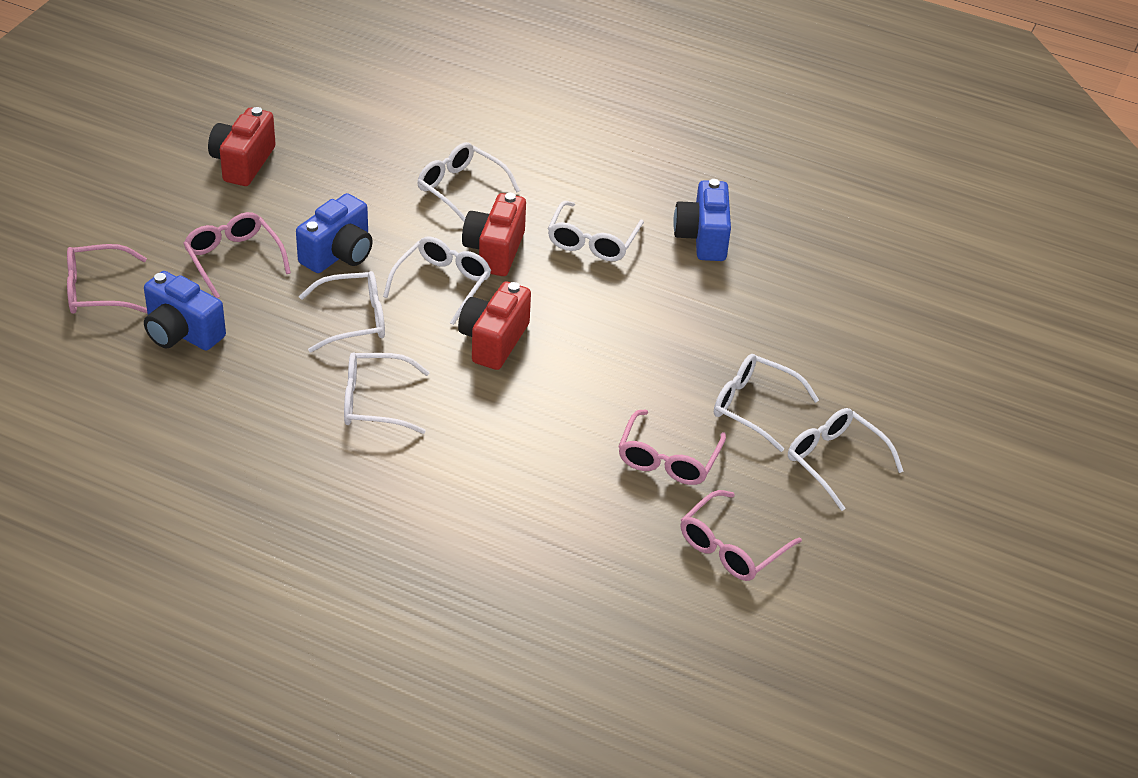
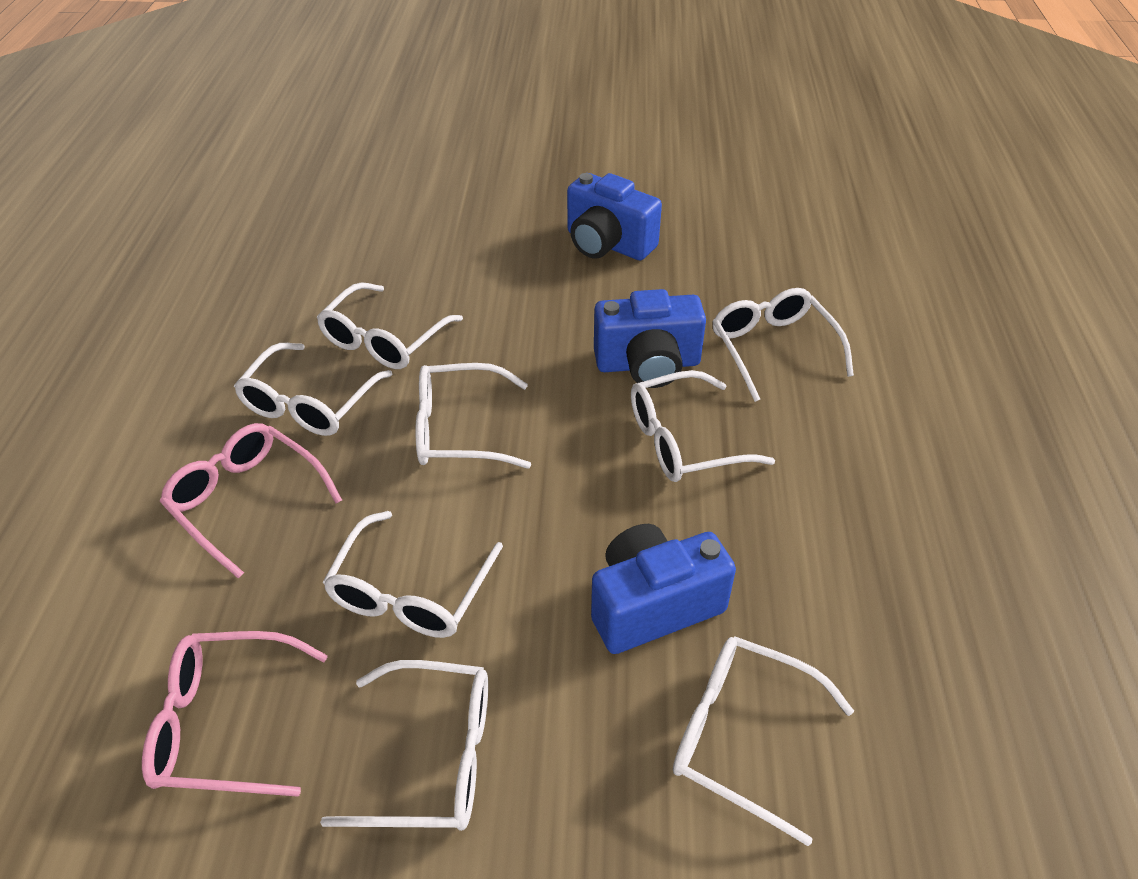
pink glasses: 4 -> 2
red camera: 3 -> 0
white glasses: 7 -> 8

